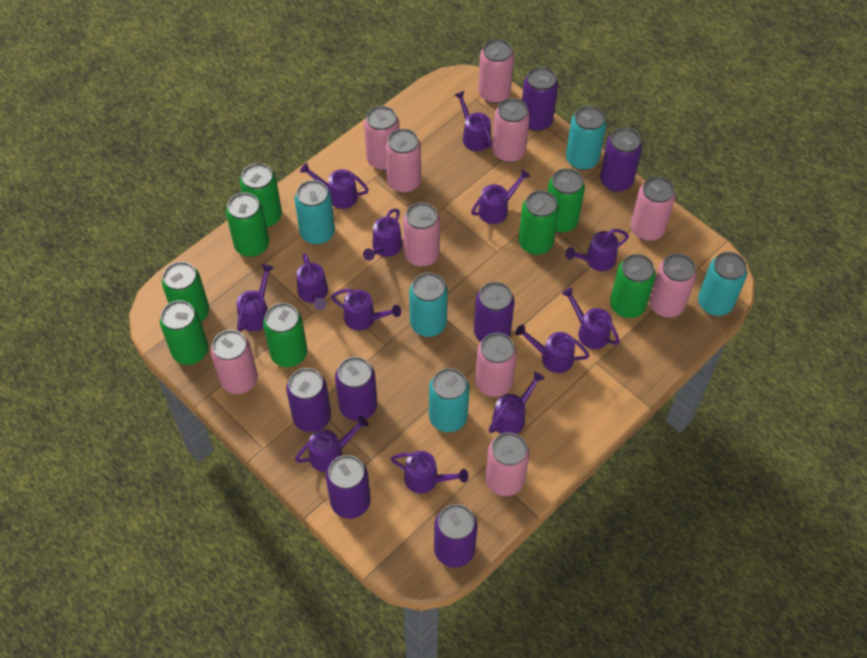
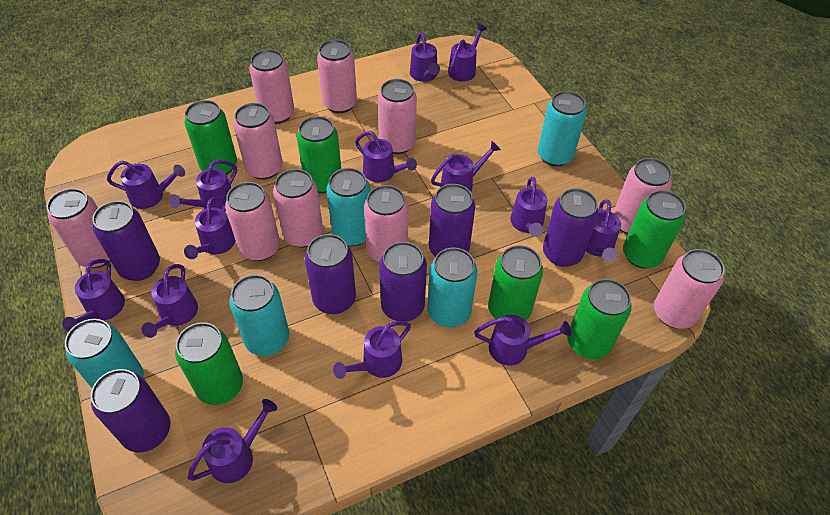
green can: 8 -> 6
purple can: 7 -> 6
purple watering can: 13 -> 14

